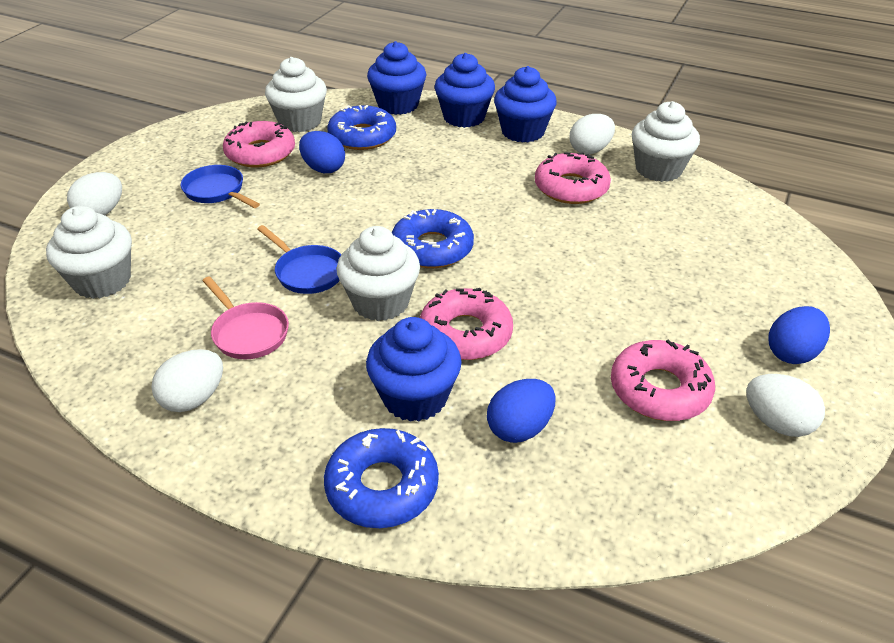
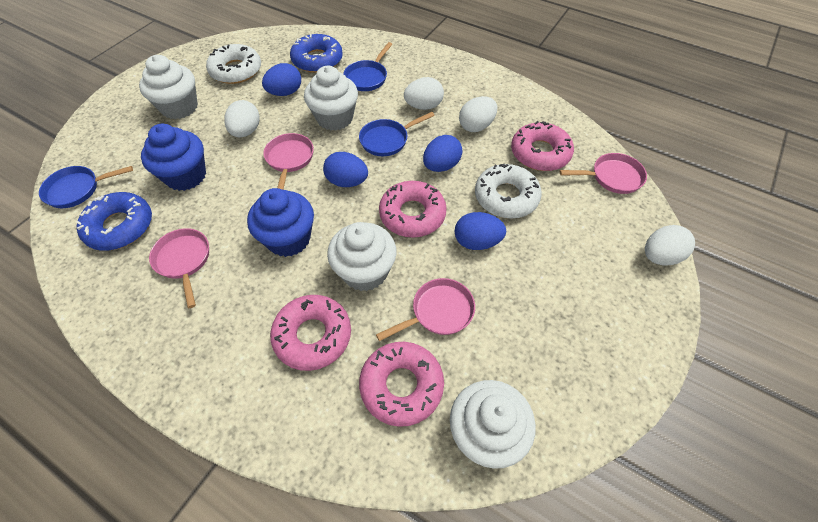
blue cupcake: 4 -> 2
blue donut: 3 -> 2
blue egg: 3 -> 4
blue pan: 2 -> 3
pink pan: 1 -> 4
white donut: 0 -> 2

